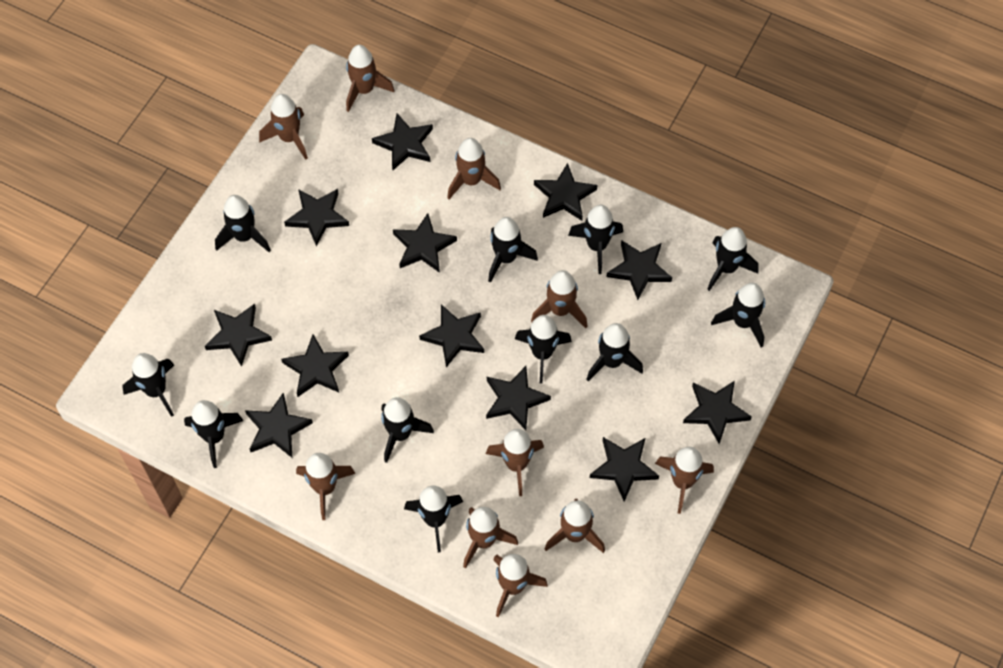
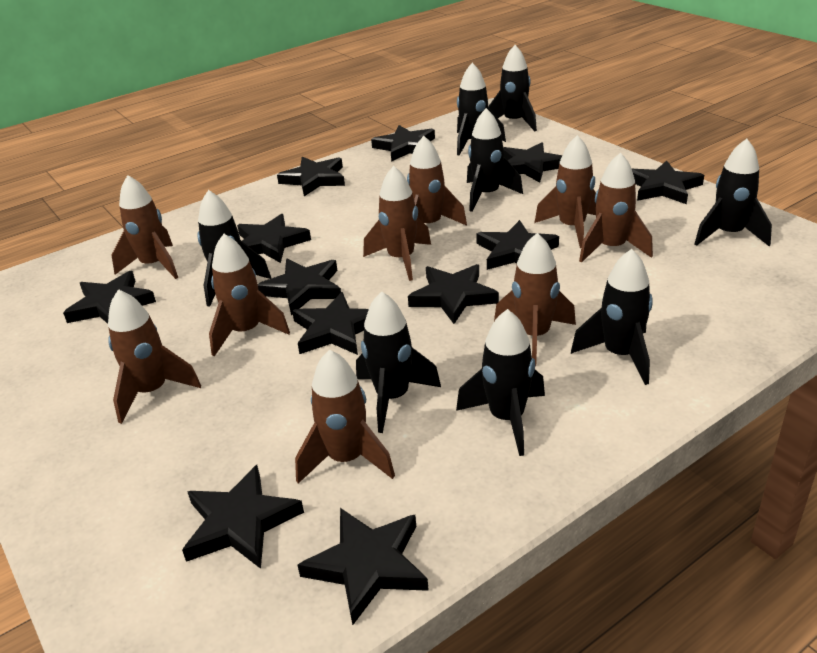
black rocket: 11 -> 8
brown rocket: 10 -> 9

